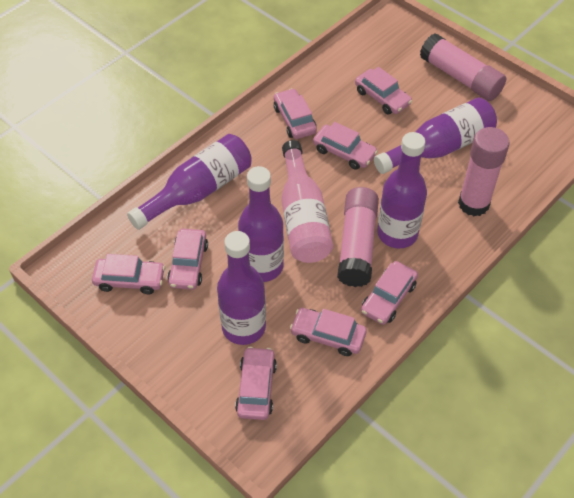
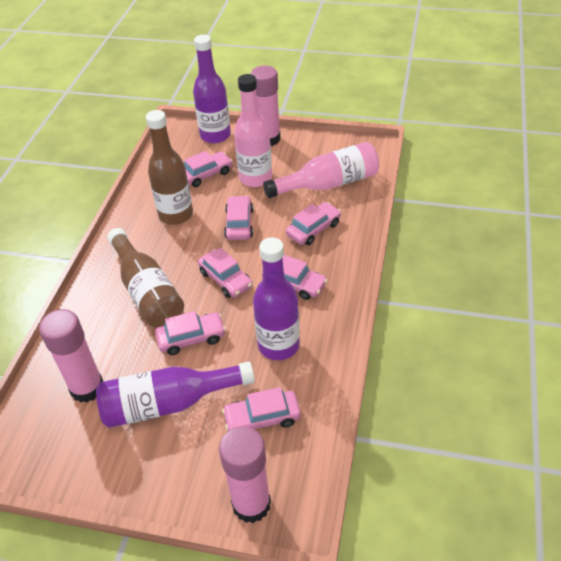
brown bottle: 0 -> 2
pink bottle: 1 -> 2
pink car: 8 -> 7
purple bottle: 5 -> 3

